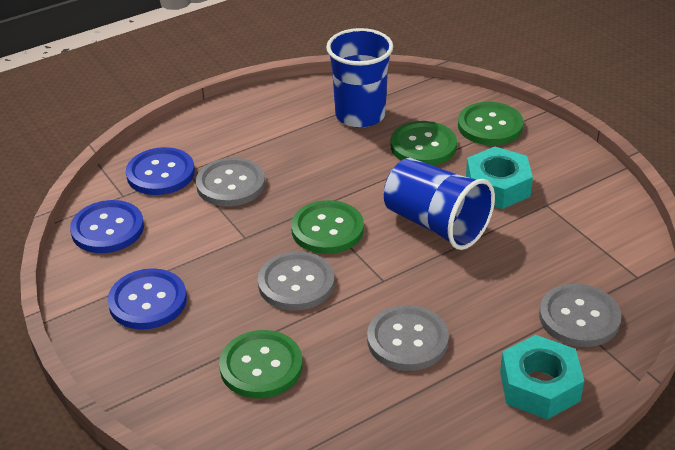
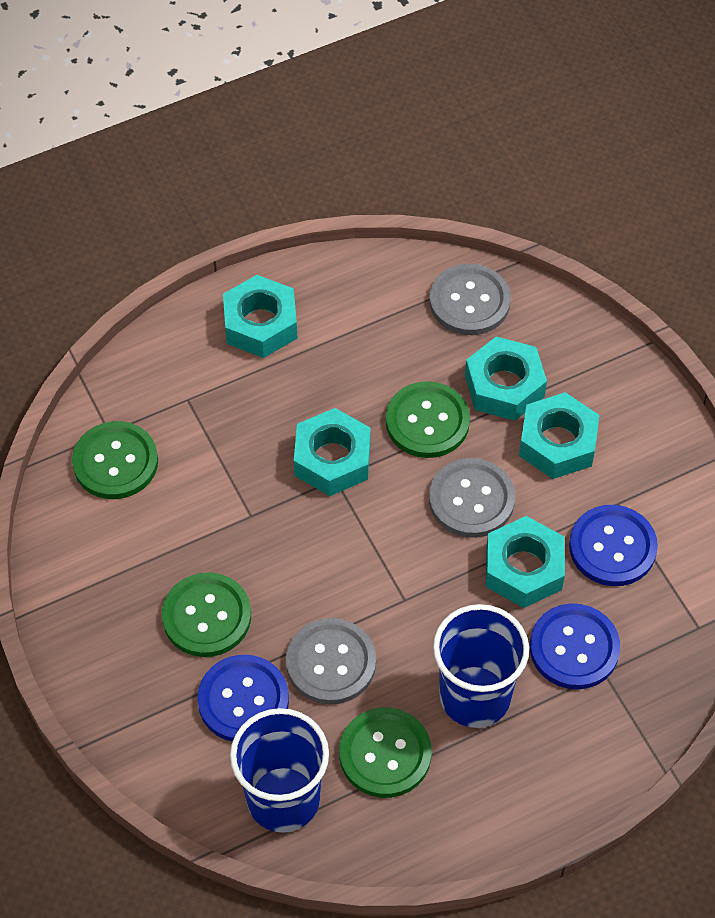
grey button: 4 -> 3
turquoise nut: 2 -> 5

